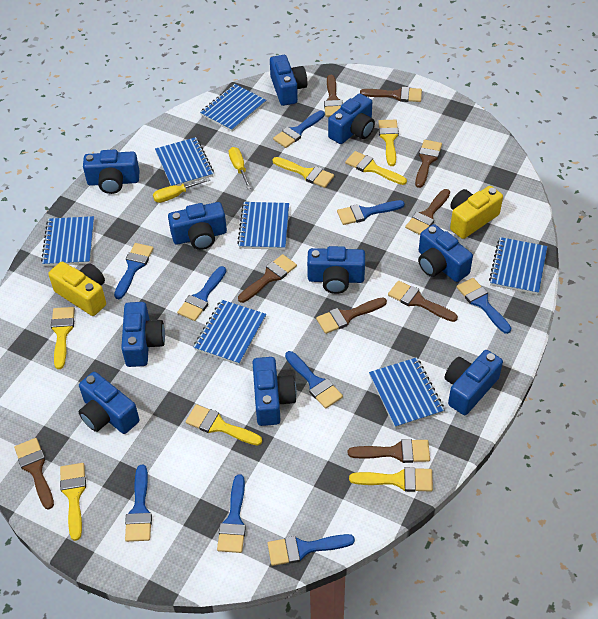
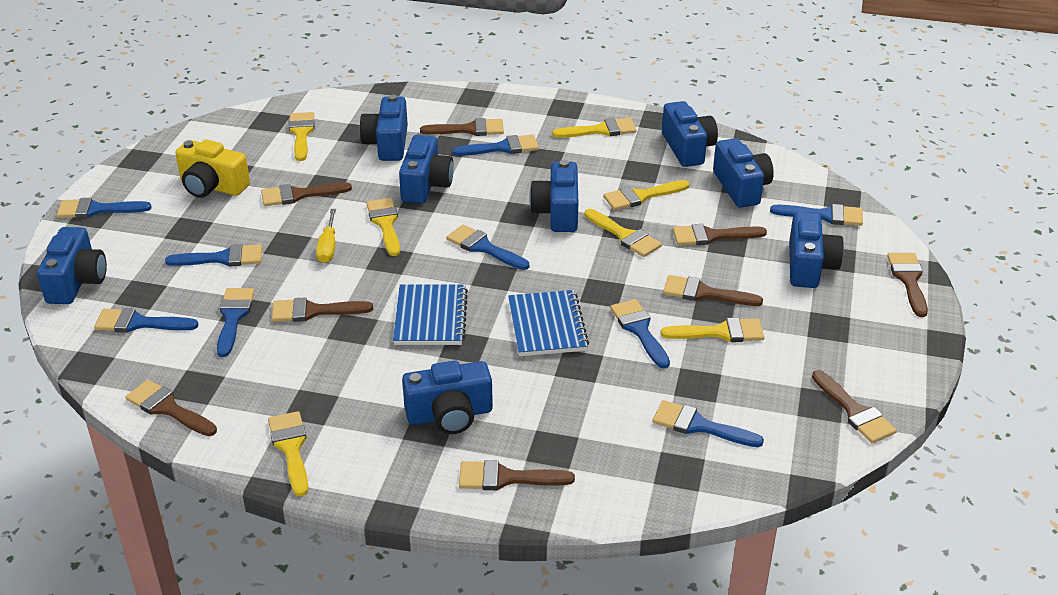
blue camera: 10 -> 8
blue notebook: 7 -> 2
yellow camera: 2 -> 1
yellow screwdriver: 2 -> 1

